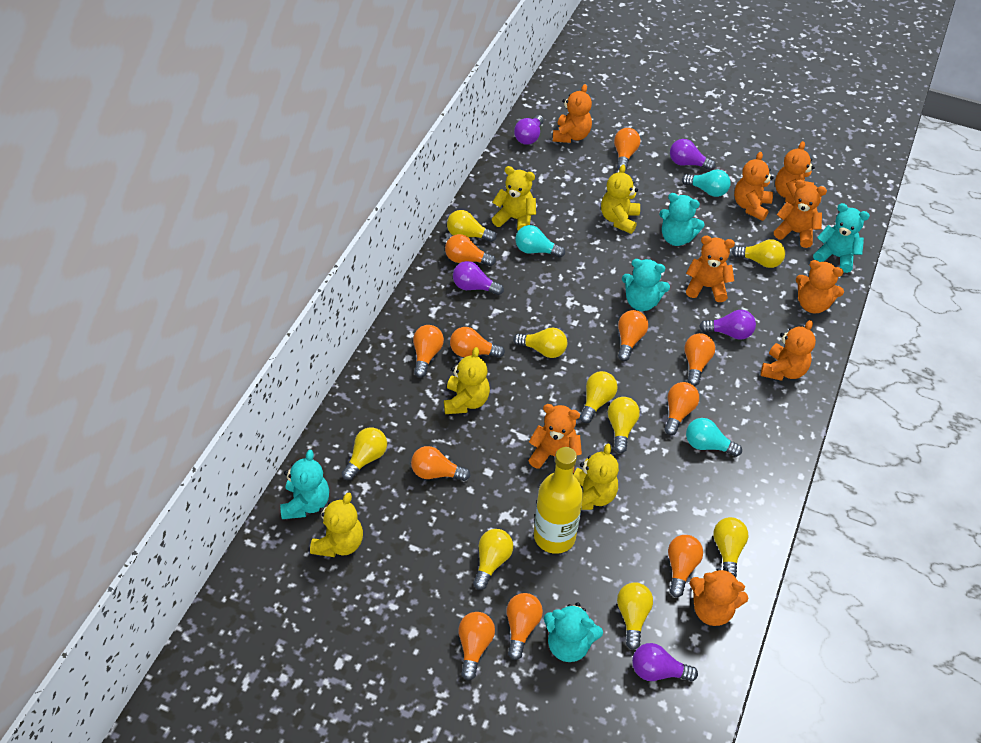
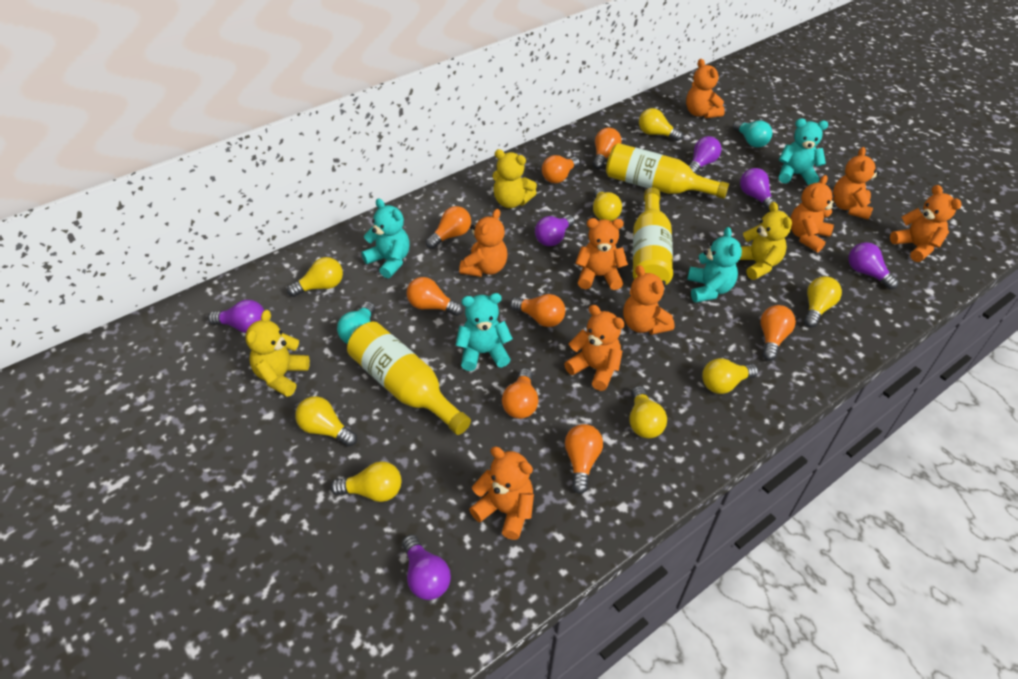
orange light bulb: 11 -> 8
purple light bulb: 5 -> 6
turquoise light bulb: 3 -> 2
turquoise teddy bear: 5 -> 4
yellow bottle: 1 -> 3
yellow light bulb: 9 -> 8
yellow teddy bear: 5 -> 3

